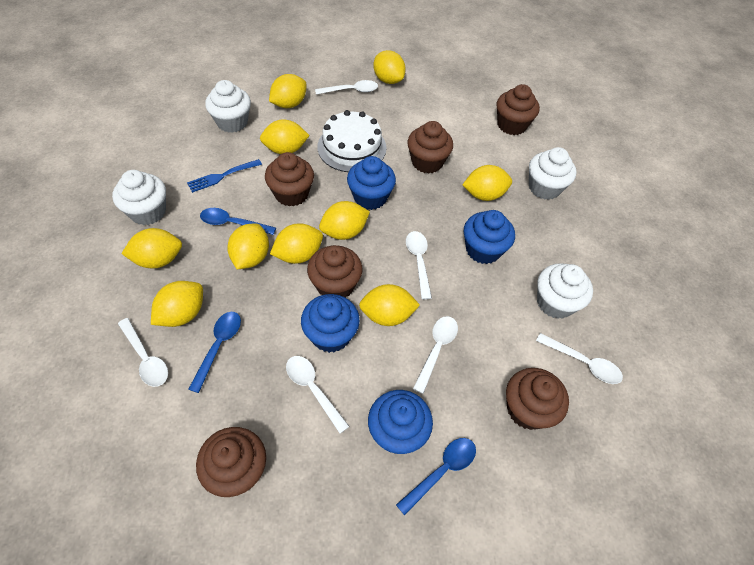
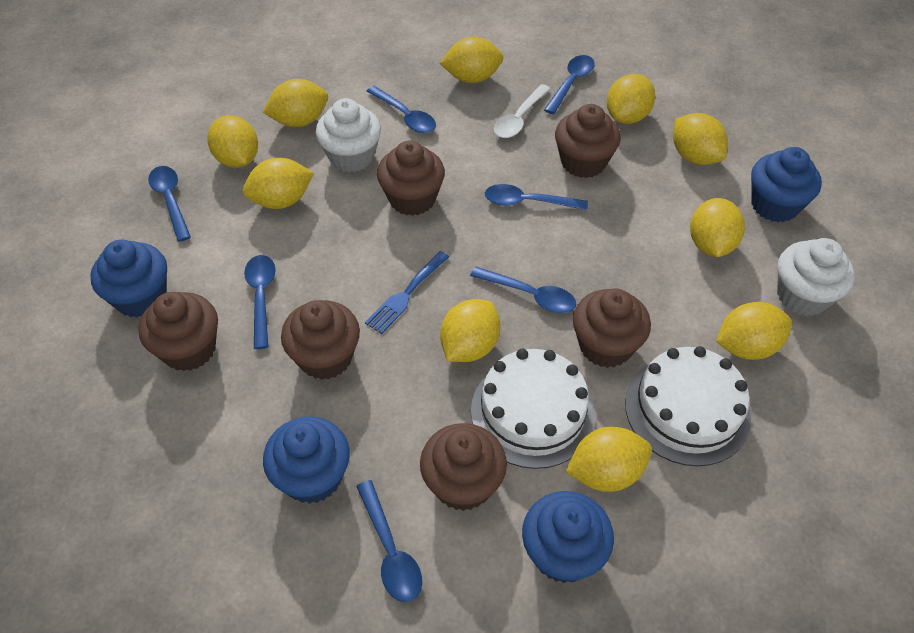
blue spoon: 3 -> 7
white cake: 1 -> 2
white cupcake: 4 -> 2
white spoon: 6 -> 1

